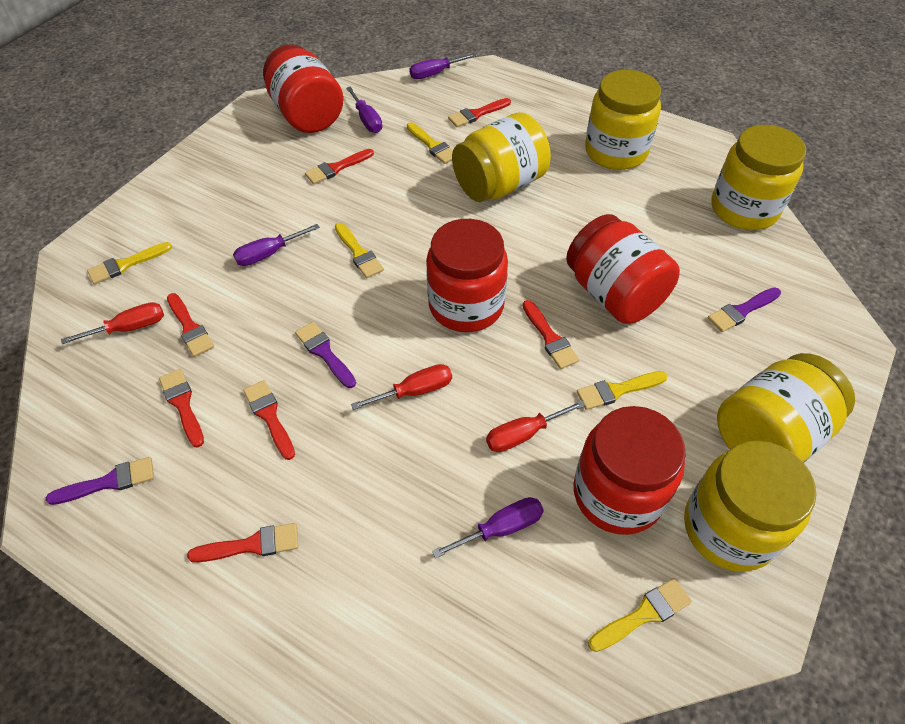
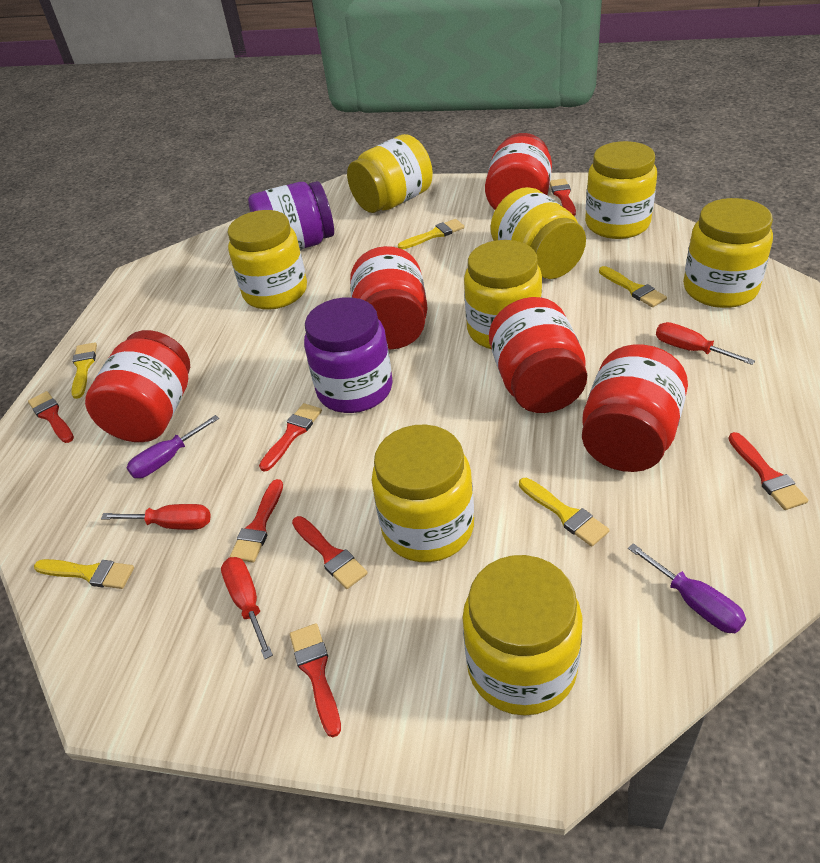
purple brush: 3 -> 0
purple jar: 0 -> 2
purple screwdriver: 4 -> 2
red jar: 4 -> 5
yellow jar: 5 -> 8

